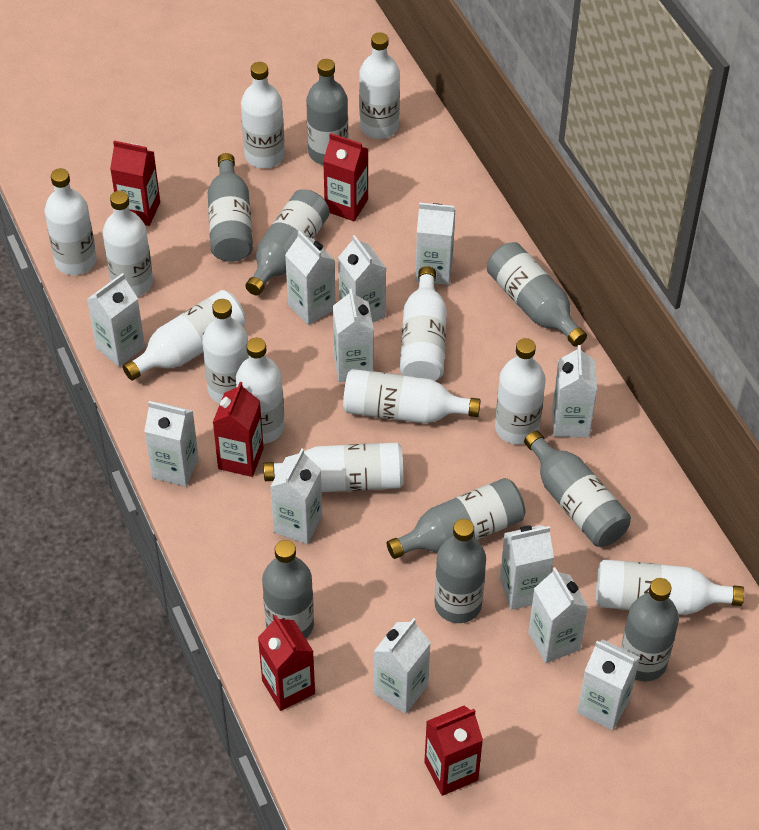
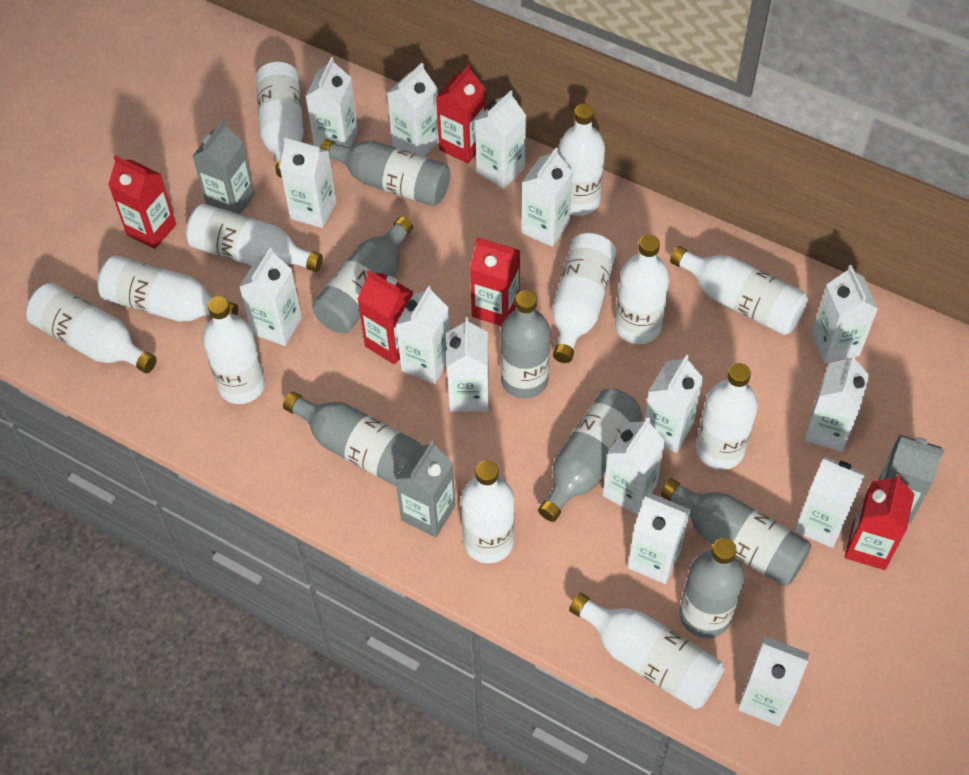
grey bottle: 9 -> 7
grey carton: 0 -> 3
white carton: 12 -> 15

